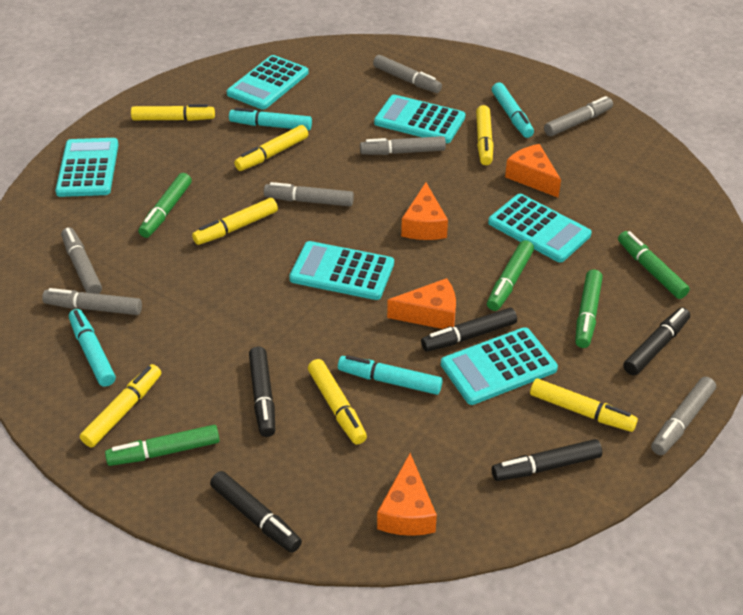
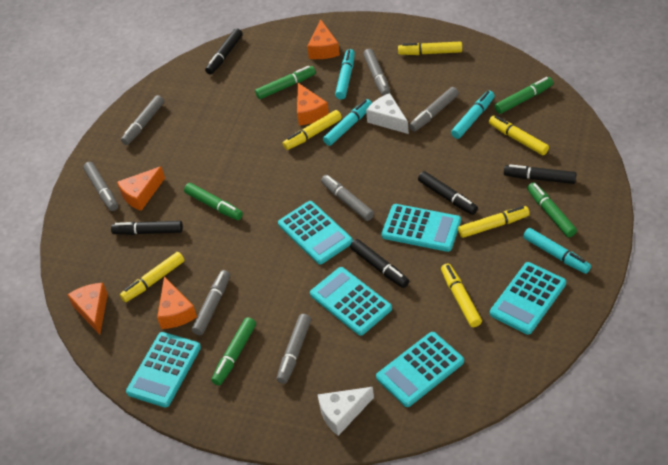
orange cheese: 4 -> 5
white cheese: 0 -> 2
yellow marker: 7 -> 6

